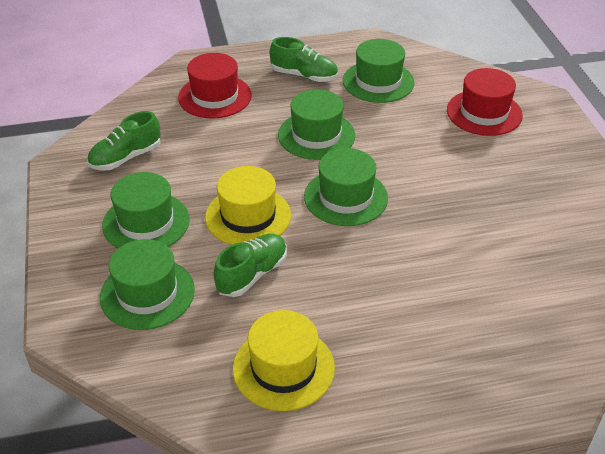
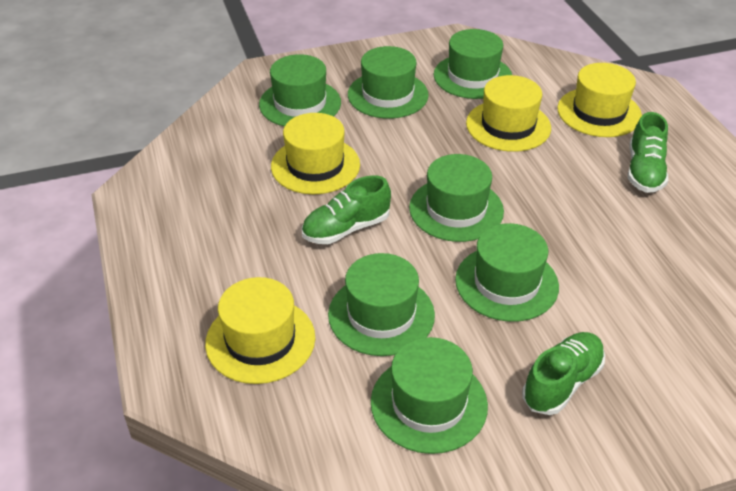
green hat: 5 -> 7
red hat: 2 -> 0
yellow hat: 2 -> 4

